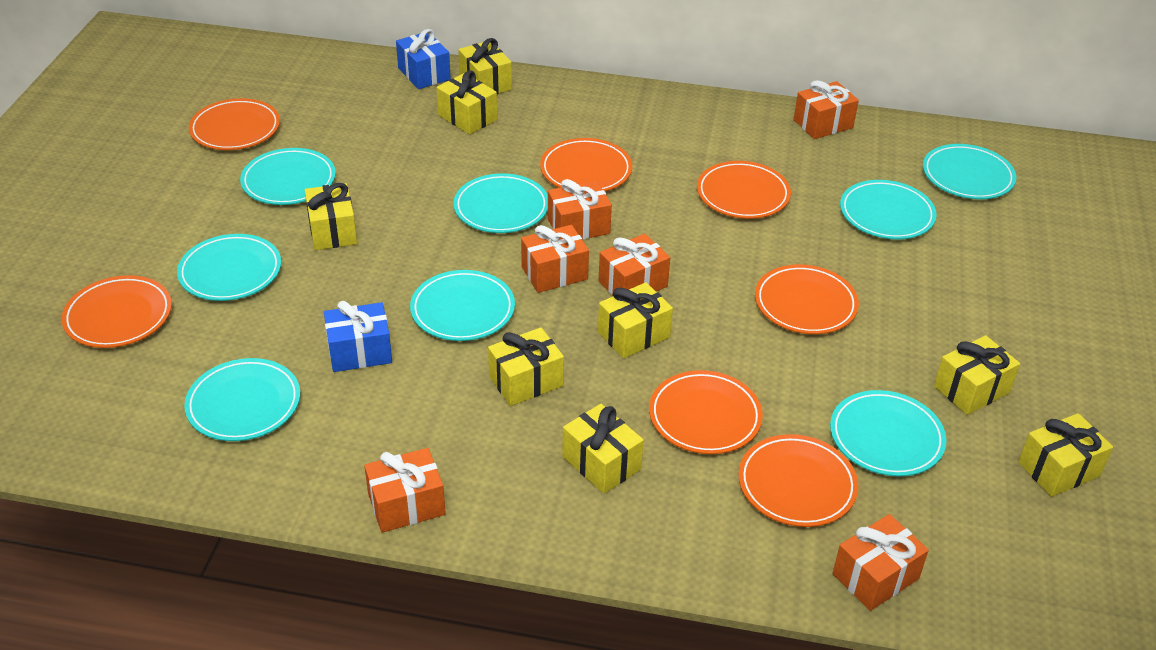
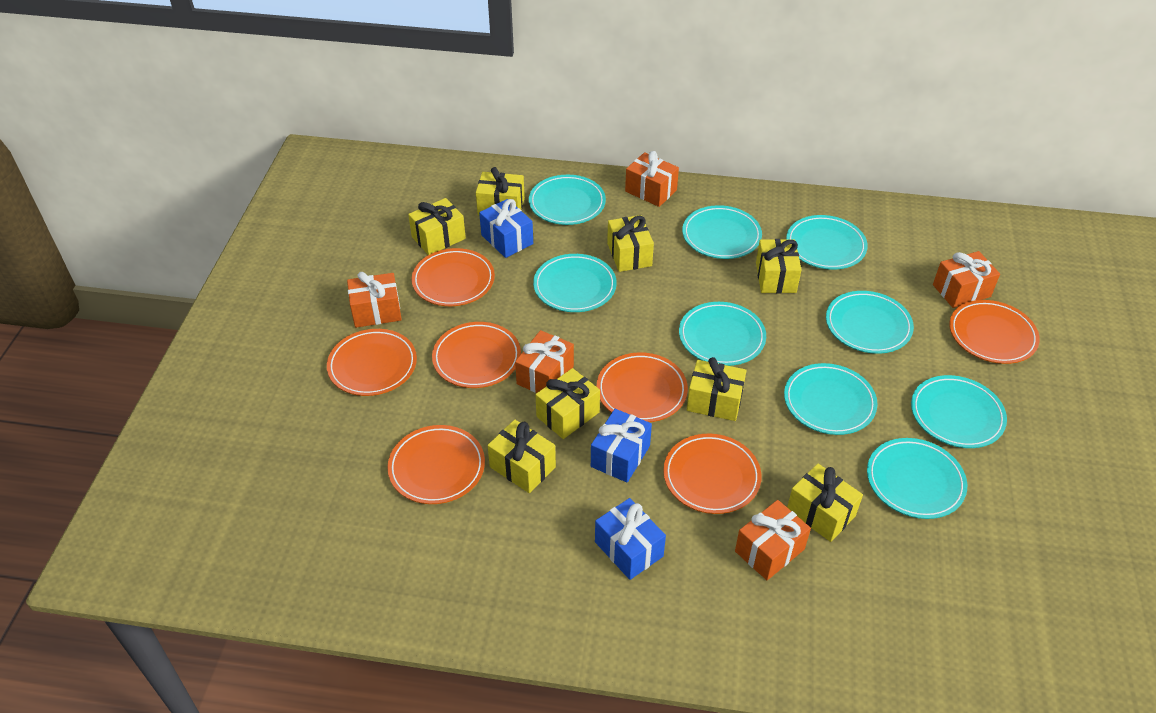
blue gift: 2 -> 3
orange gift: 6 -> 5
turquoise plate: 8 -> 9

